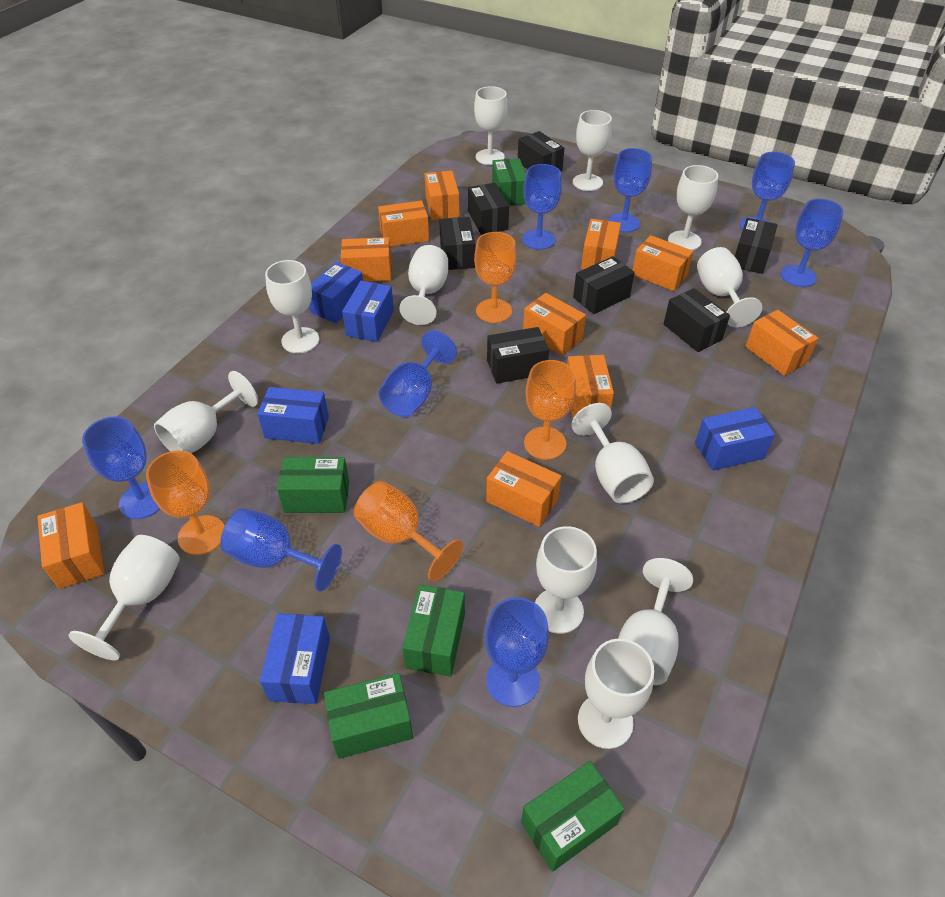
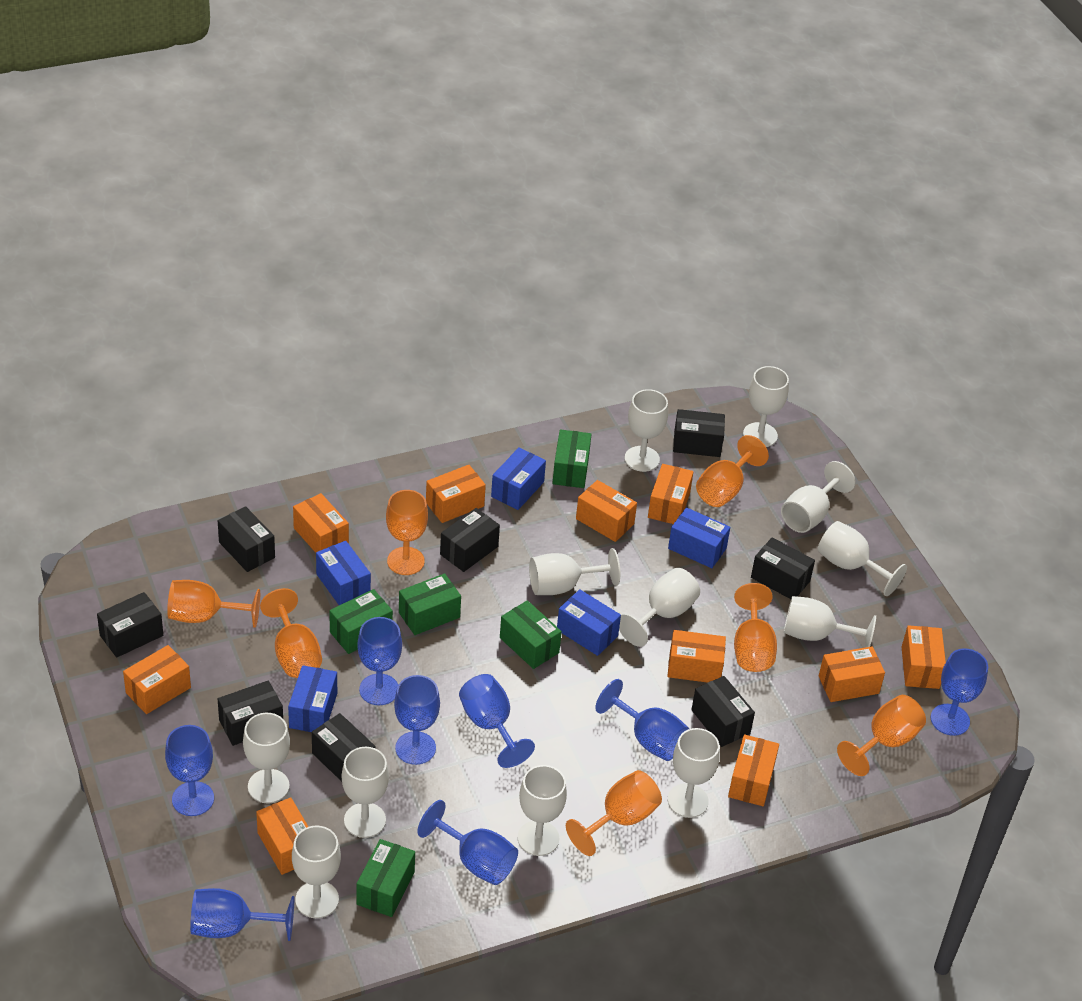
black box: 7 -> 8
orange goblet: 4 -> 7

